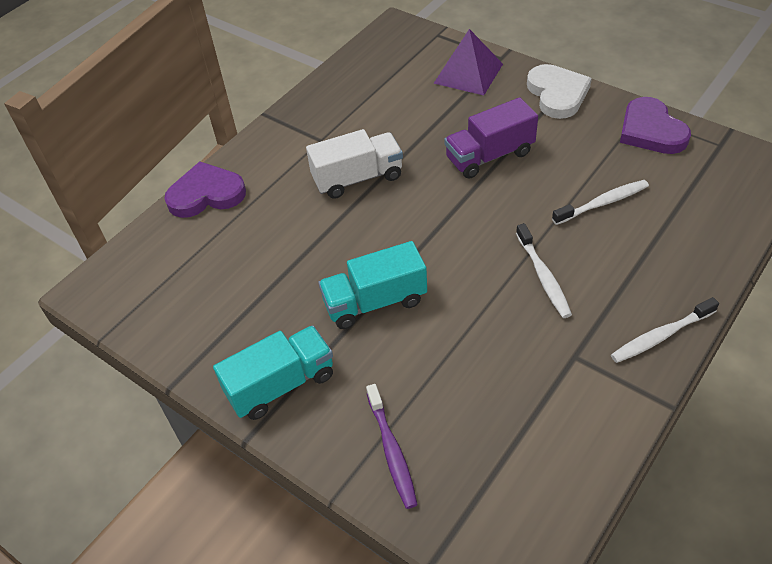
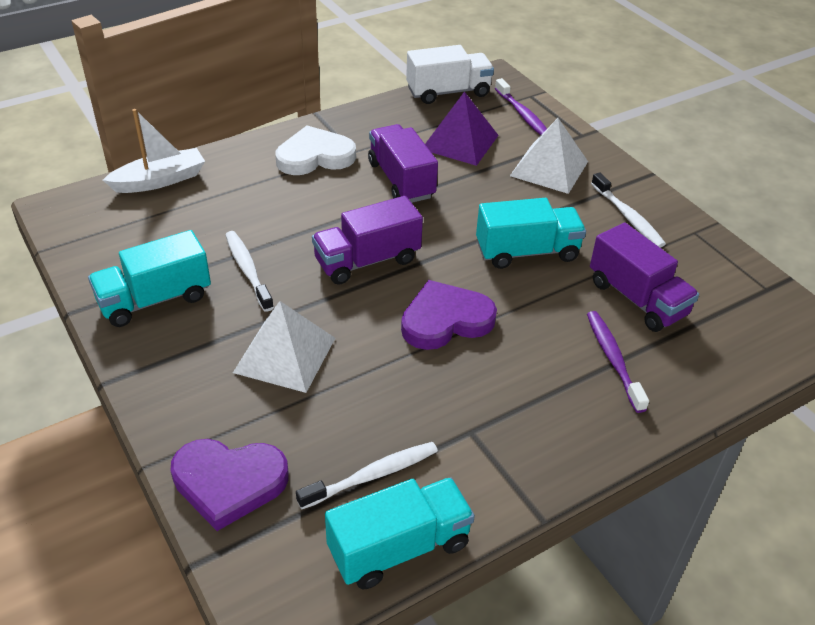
purple toothbrush: 1 -> 2
purple truck: 1 -> 3
turquoise truck: 2 -> 3
white boat: 0 -> 1
white pyramid: 0 -> 2

